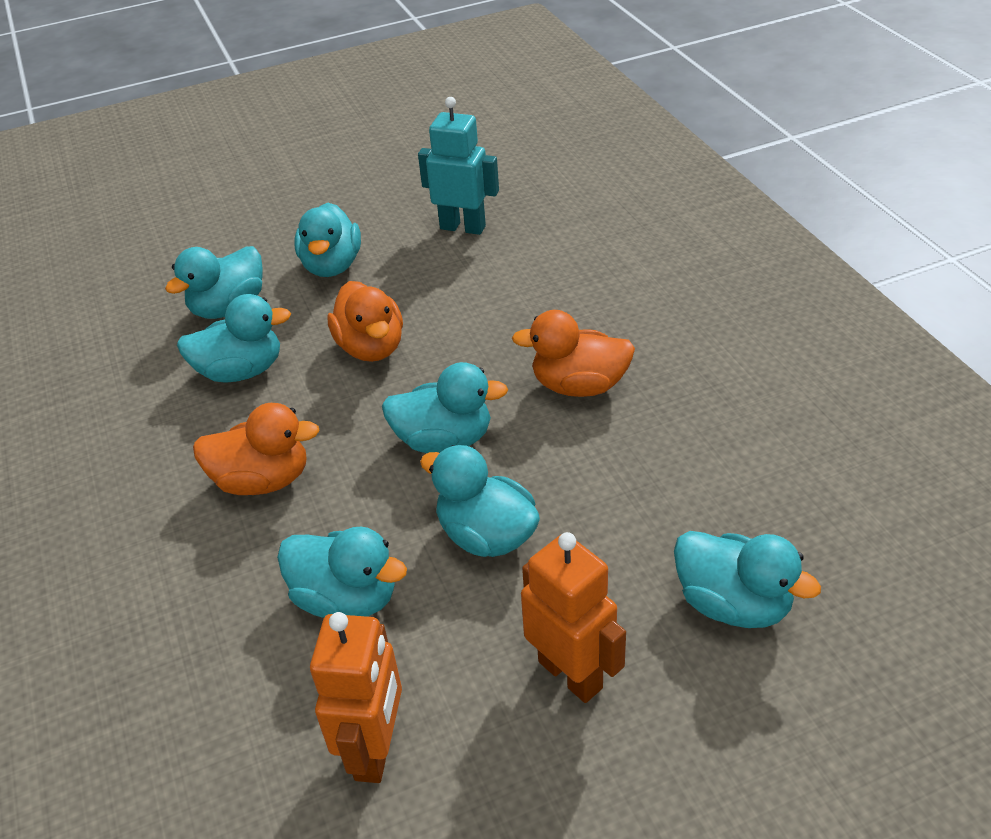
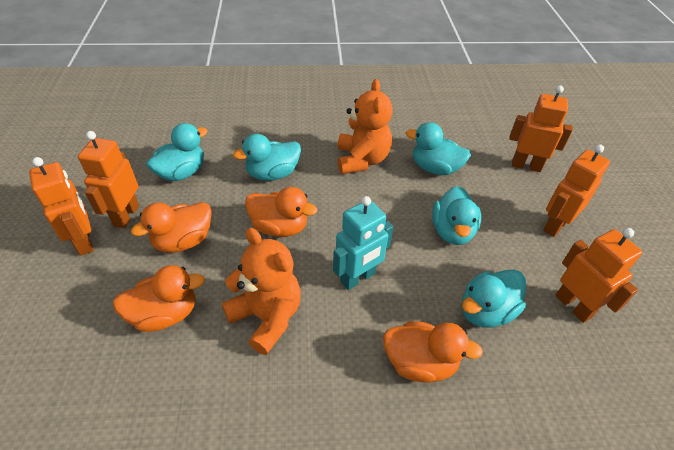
orange duck: 3 -> 4
orange robot: 2 -> 5
orange teddy bear: 0 -> 2
turquoise duck: 7 -> 5

